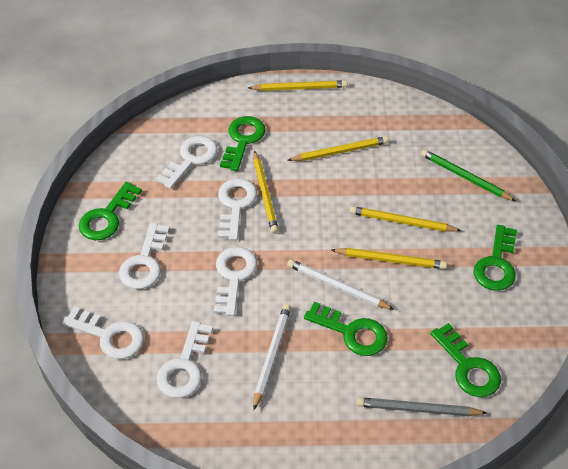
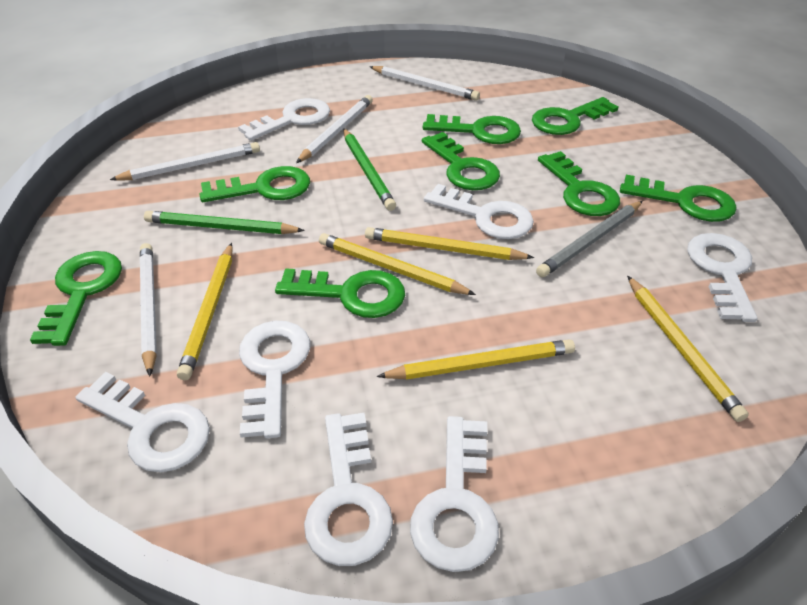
green key: 5 -> 8
green pencil: 1 -> 2
white key: 6 -> 7
white pencil: 2 -> 4

